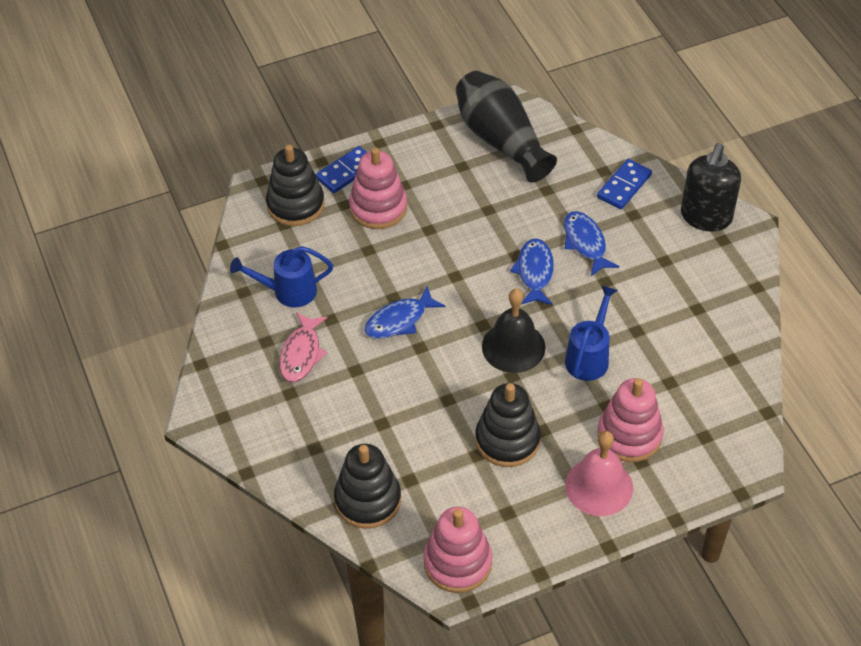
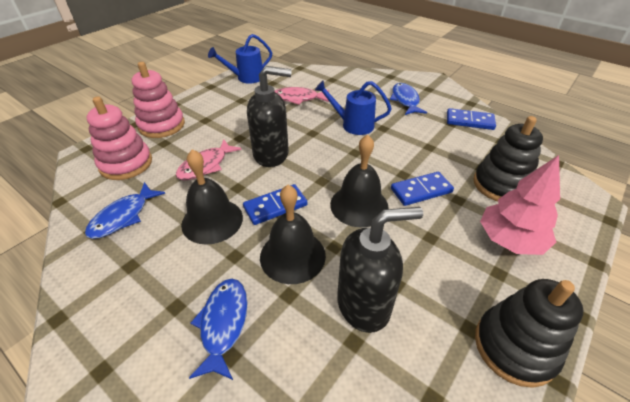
black bell: 1 -> 3
black soap dispenser: 1 -> 2
black stacking toy: 3 -> 2
black vase: 1 -> 0
blue domino: 2 -> 3
pink bell: 1 -> 0
pink fish: 1 -> 2
pink stacking toy: 3 -> 2
pink tree: 0 -> 1

